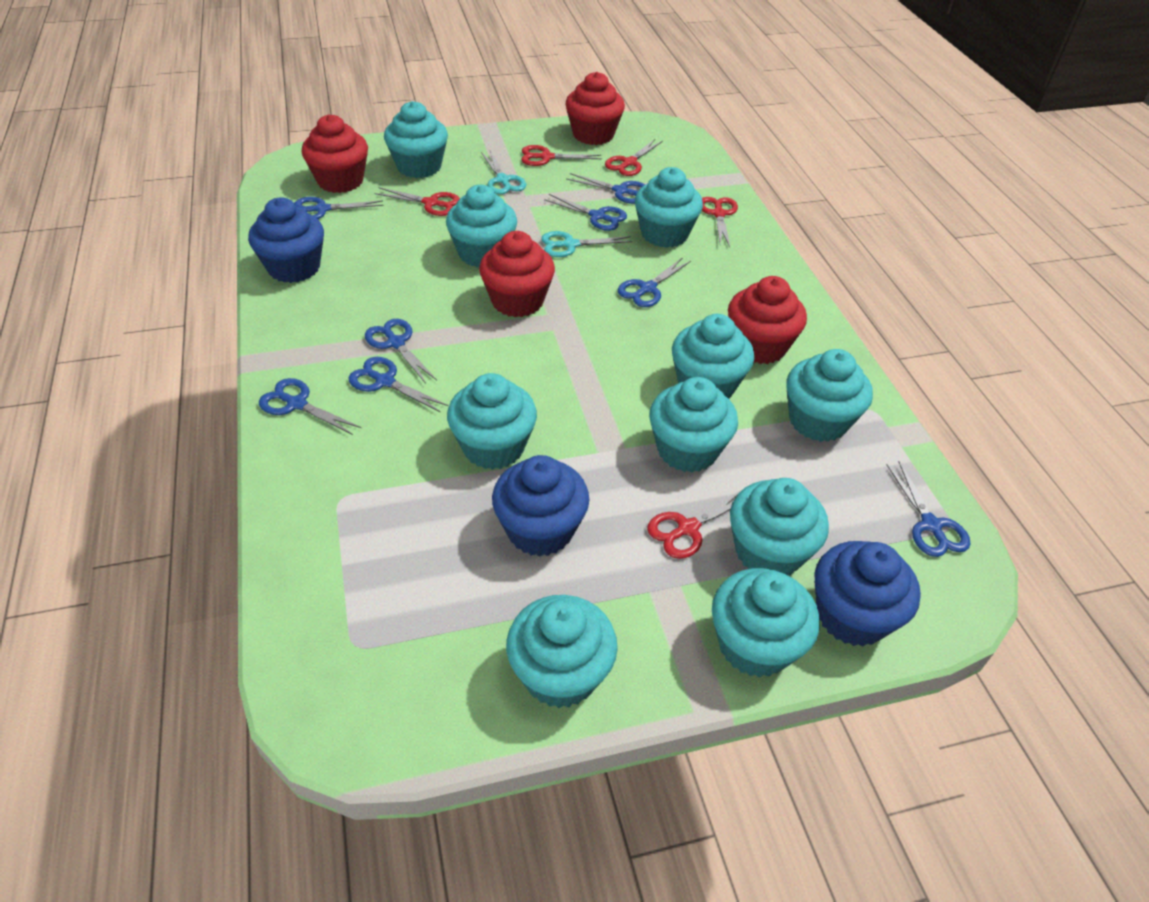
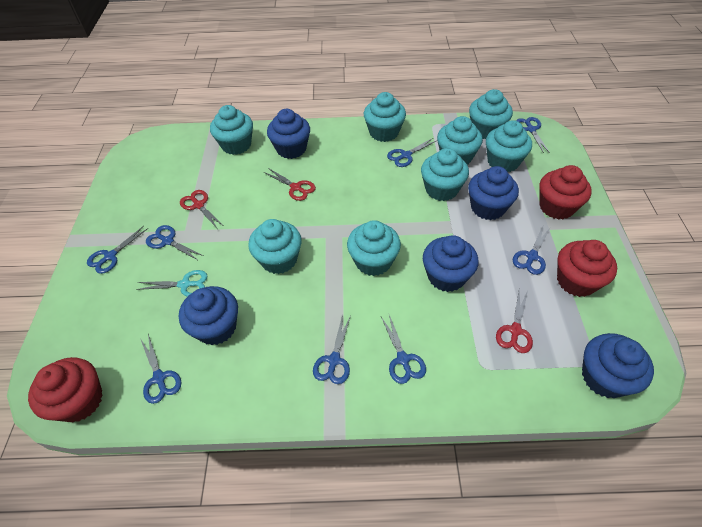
blue cupcake: 3 -> 5
red cupcake: 4 -> 3
red scissors: 5 -> 3
turquoise cupcake: 10 -> 8
turquoise scissors: 2 -> 1

